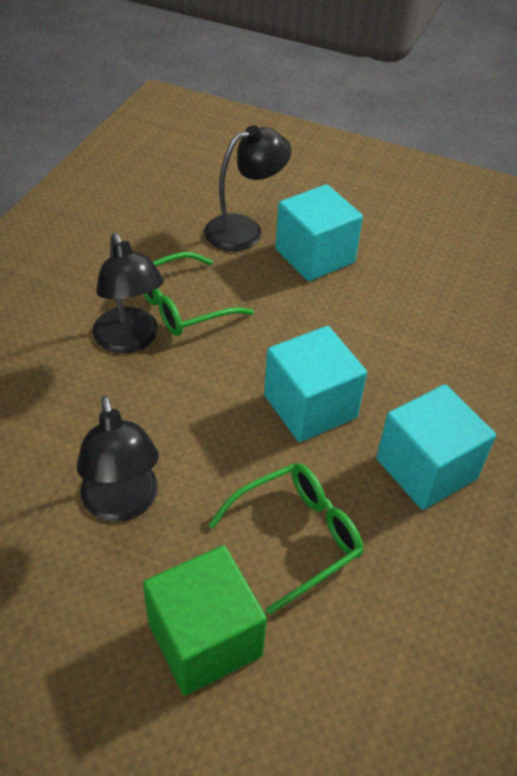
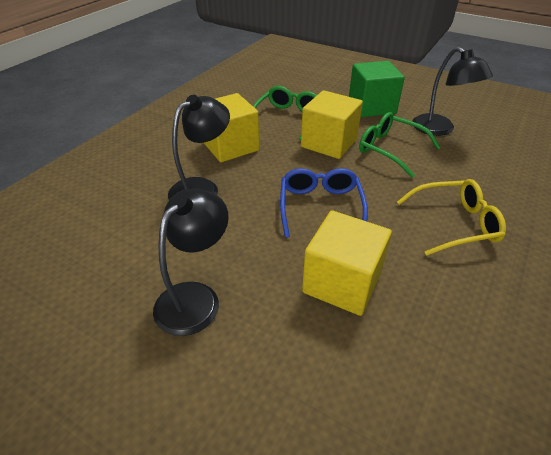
blue glasses: 0 -> 1
turquoise cube: 3 -> 0
yellow cube: 0 -> 3
yellow glasses: 0 -> 1

